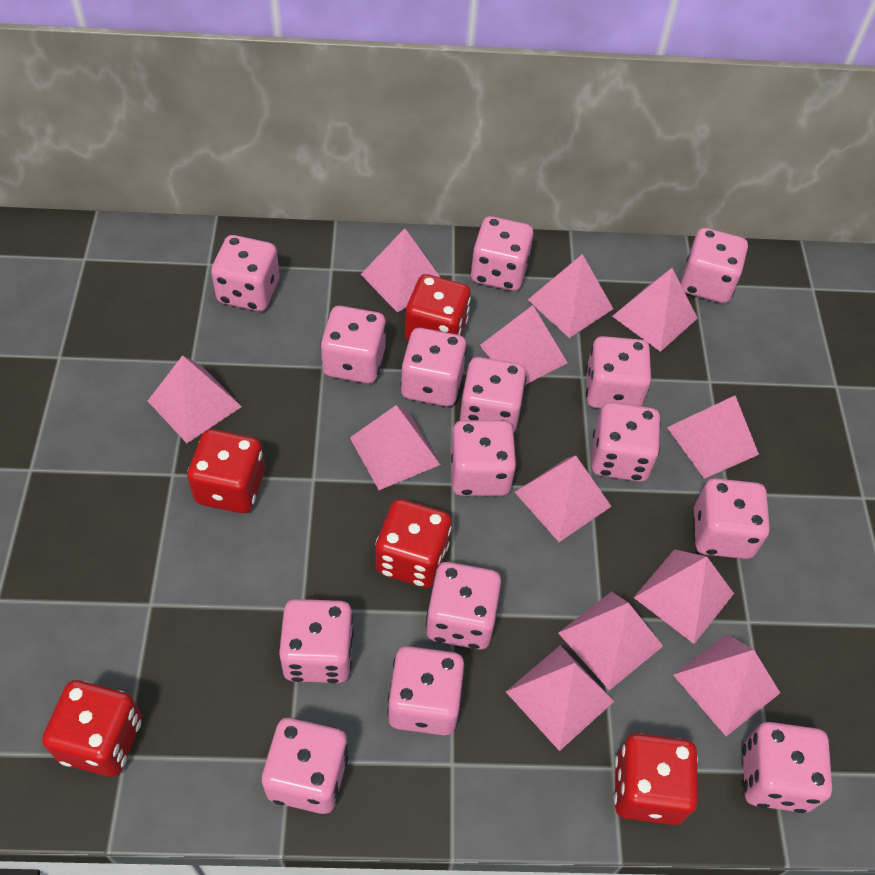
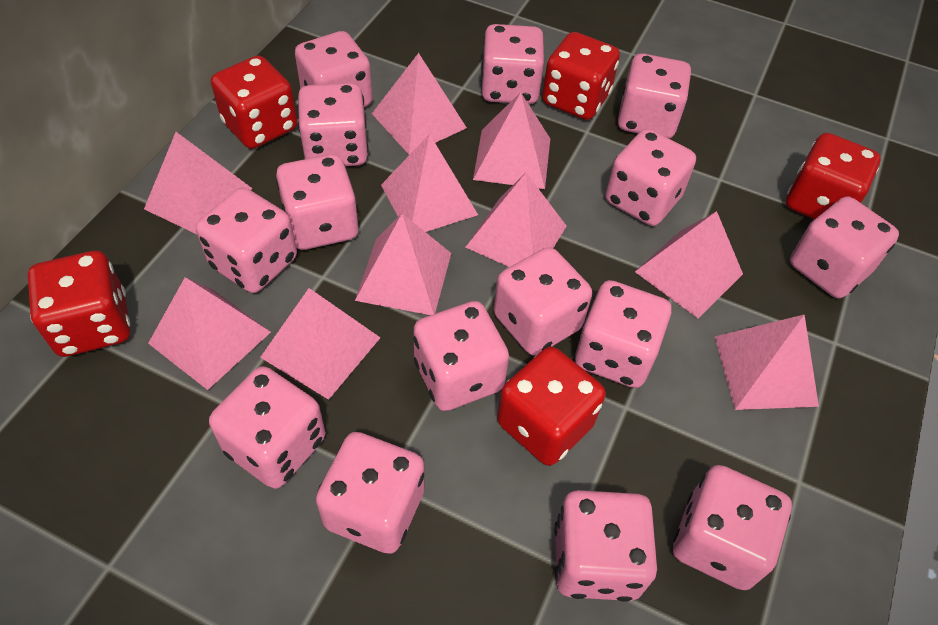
pink pyramid: 12 -> 10

